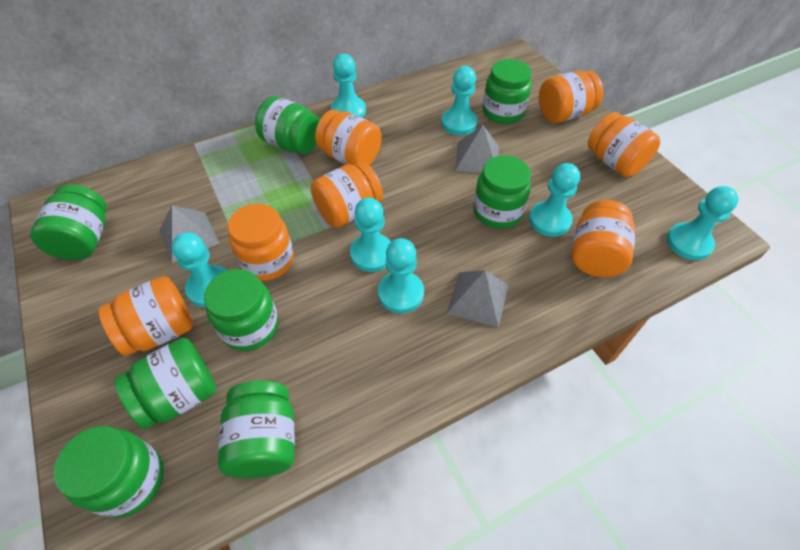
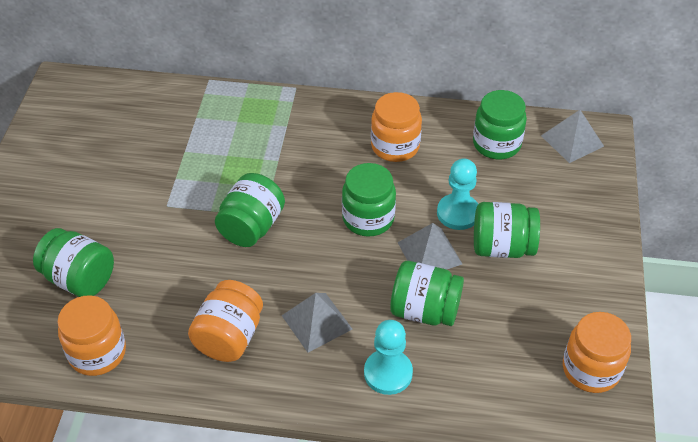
green jar: 8 -> 6
orange jar: 7 -> 4
turquoise pawn: 7 -> 2

